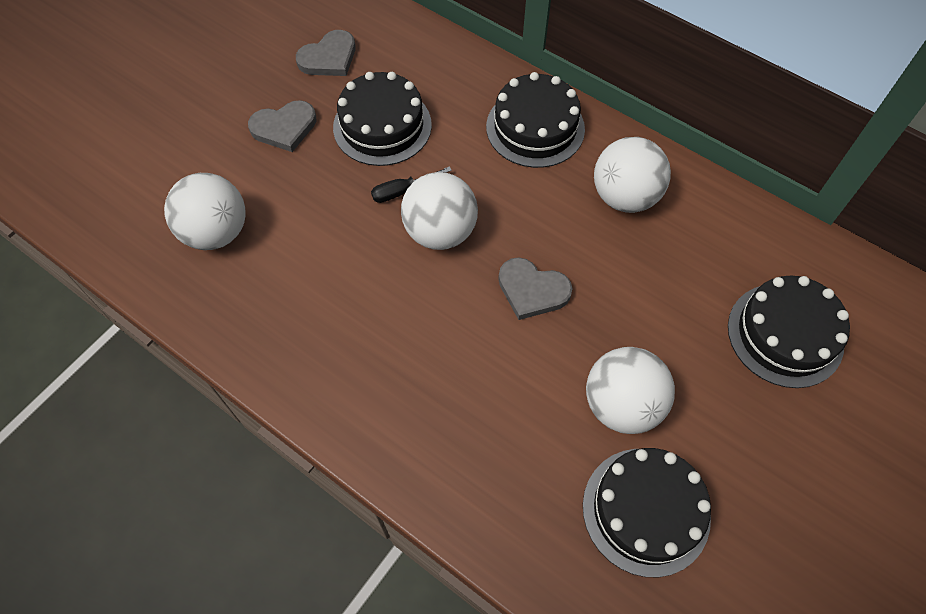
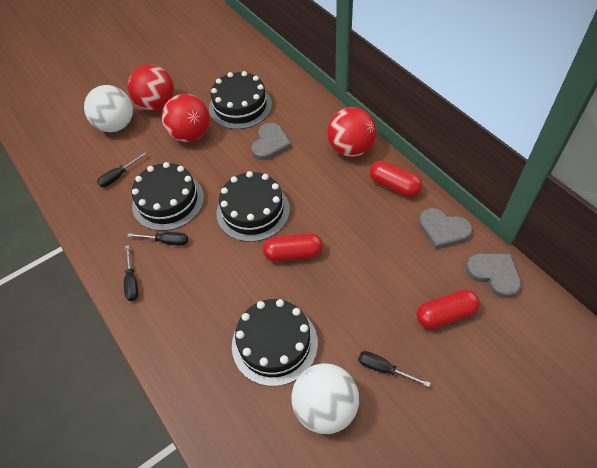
black screwdriver: 1 -> 4
red ball: 0 -> 3
red capsule: 0 -> 3
white ball: 4 -> 2

